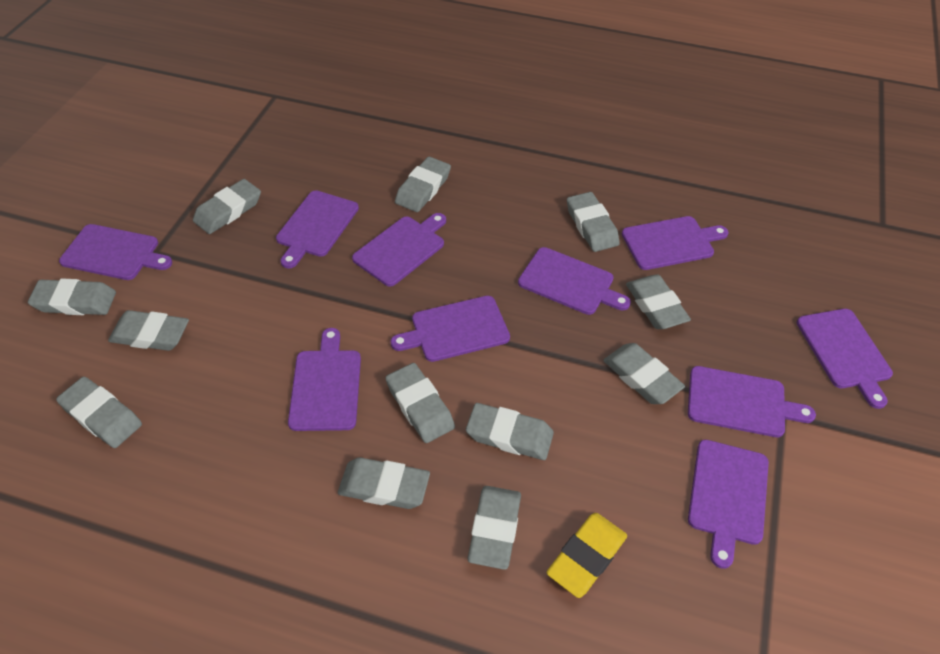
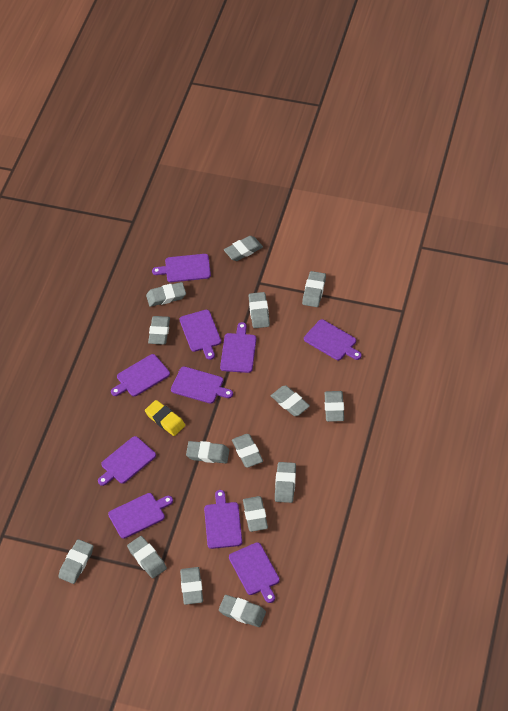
grey eraser: 12 -> 15

